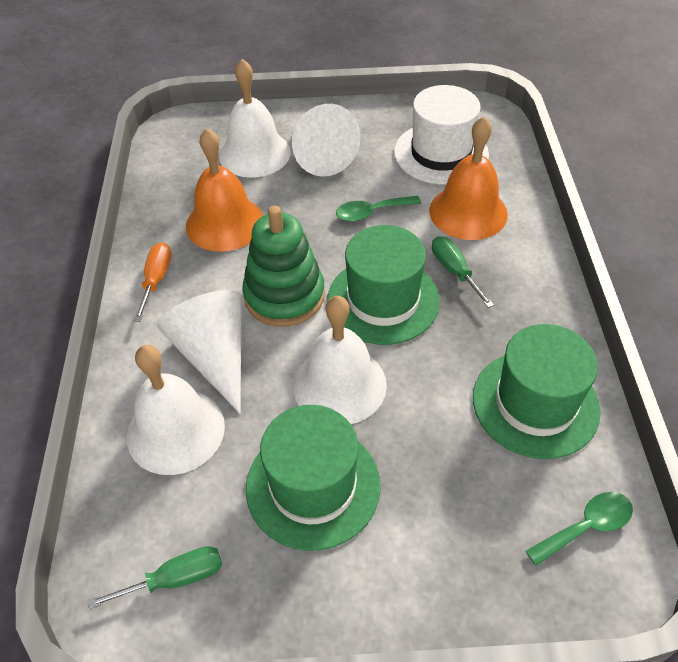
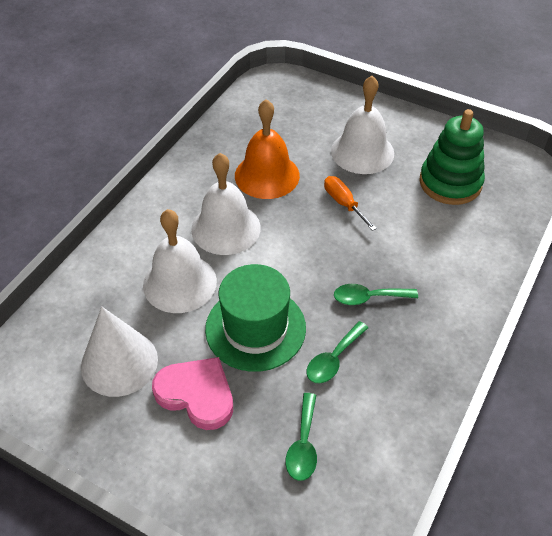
green hat: 3 -> 1
green screwdriver: 2 -> 0
green spoon: 2 -> 3
orange bell: 2 -> 1
pink heart: 0 -> 1
white cone: 2 -> 1
white hat: 1 -> 0

